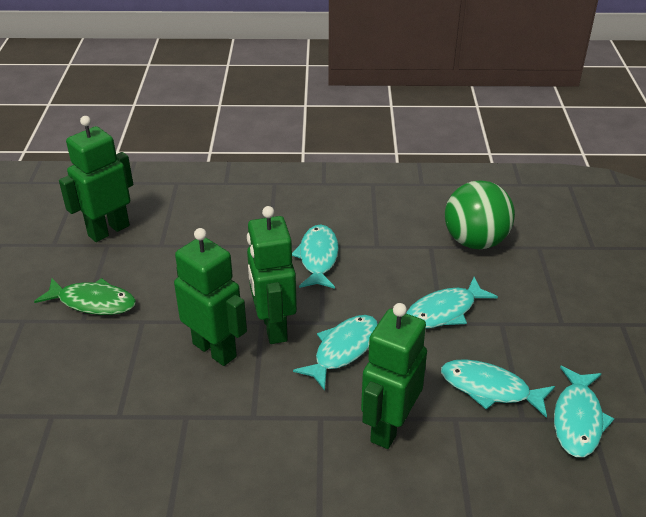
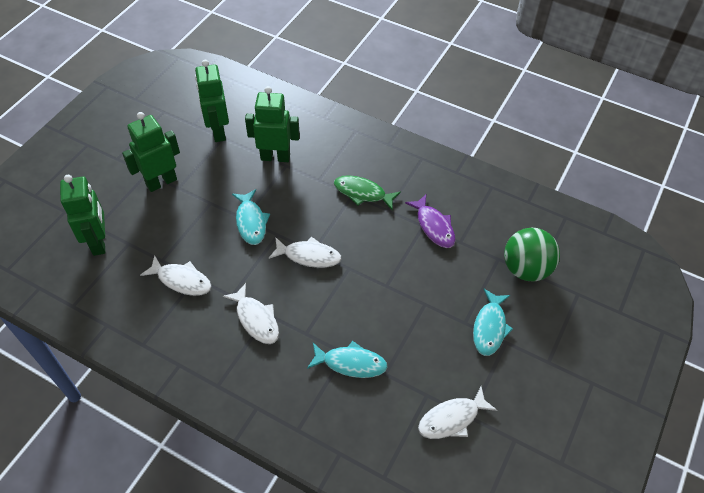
purple fish: 0 -> 1
turquoise fish: 5 -> 3
white fish: 0 -> 4

